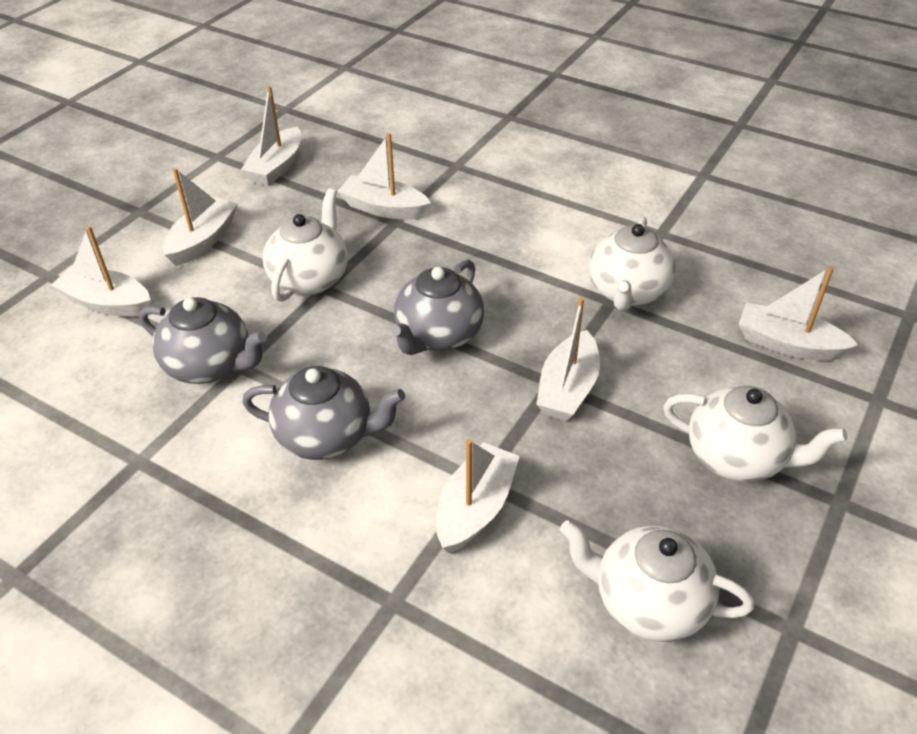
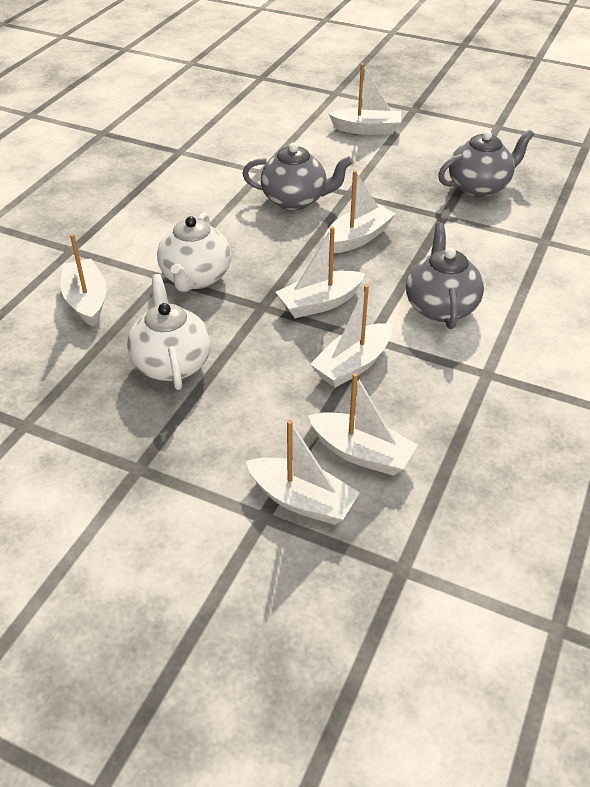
white teapot: 4 -> 2

